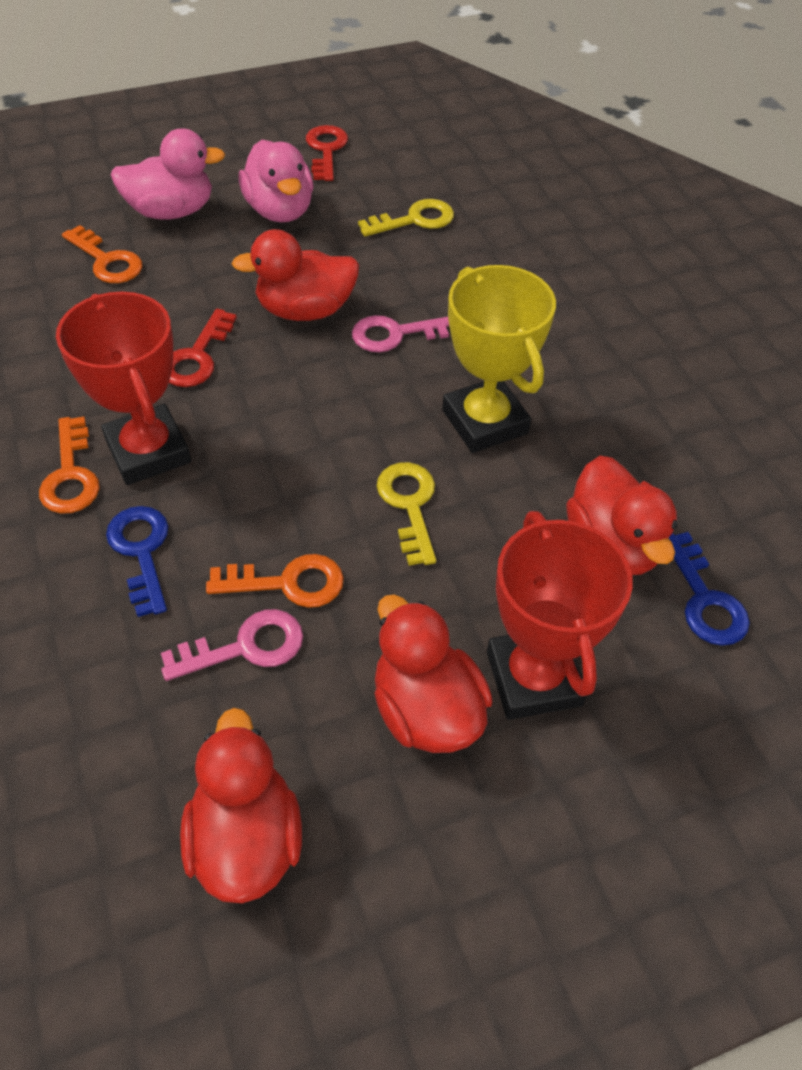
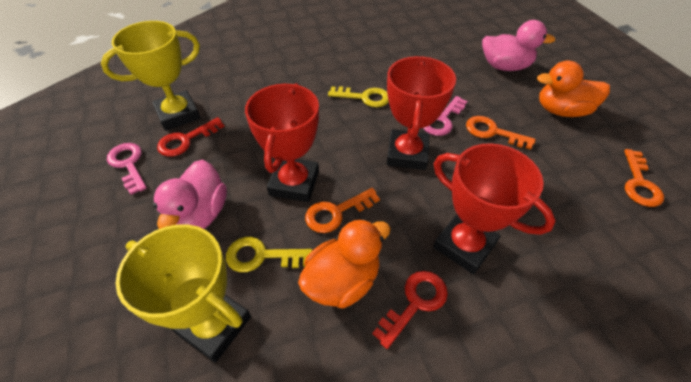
blue key: 2 -> 0
orange duck: 0 -> 2
red duck: 4 -> 0
red trophy: 2 -> 3
yellow trophy: 1 -> 2

